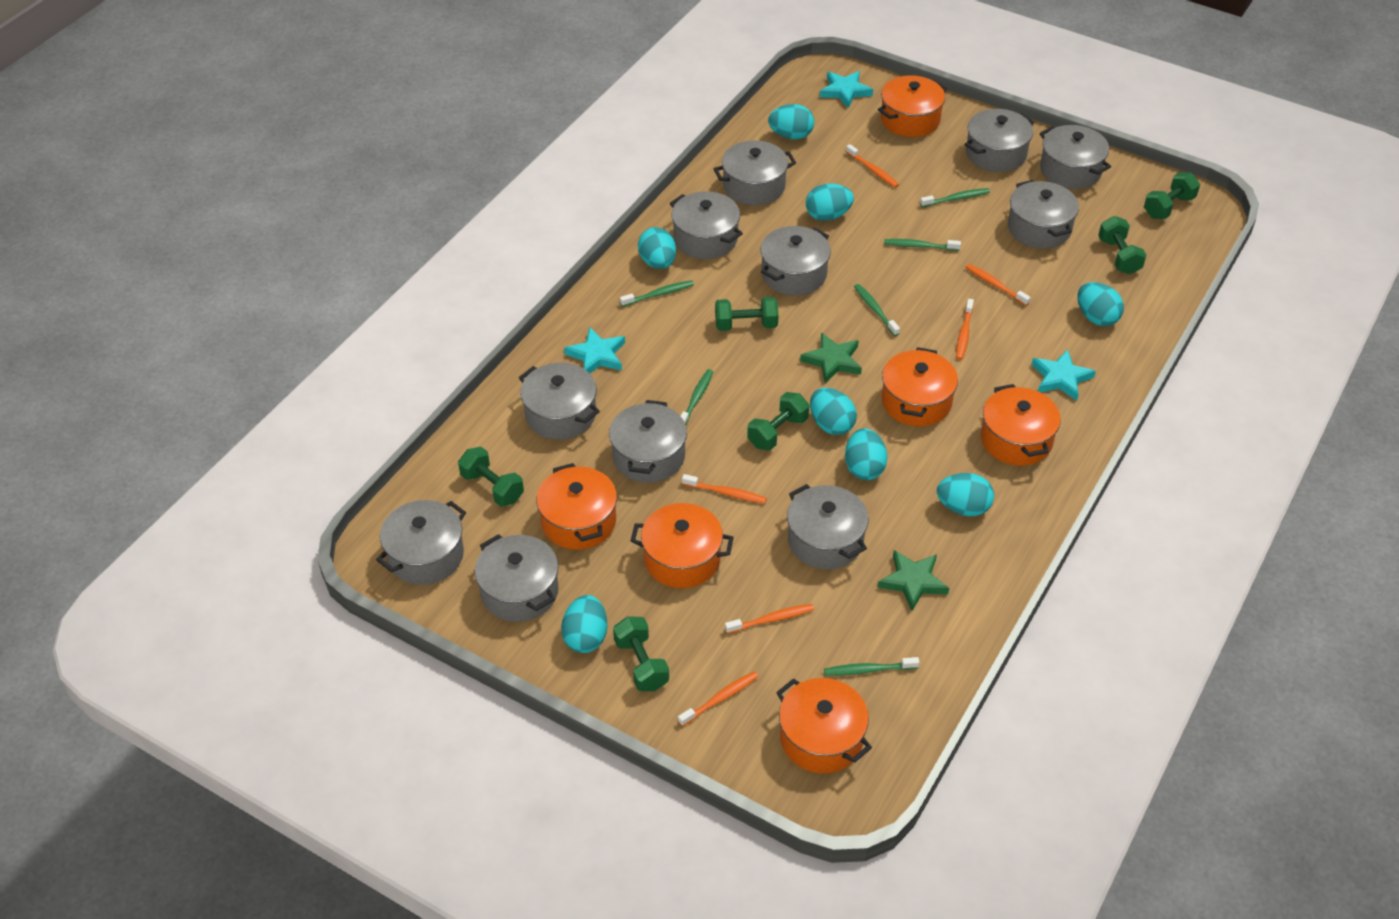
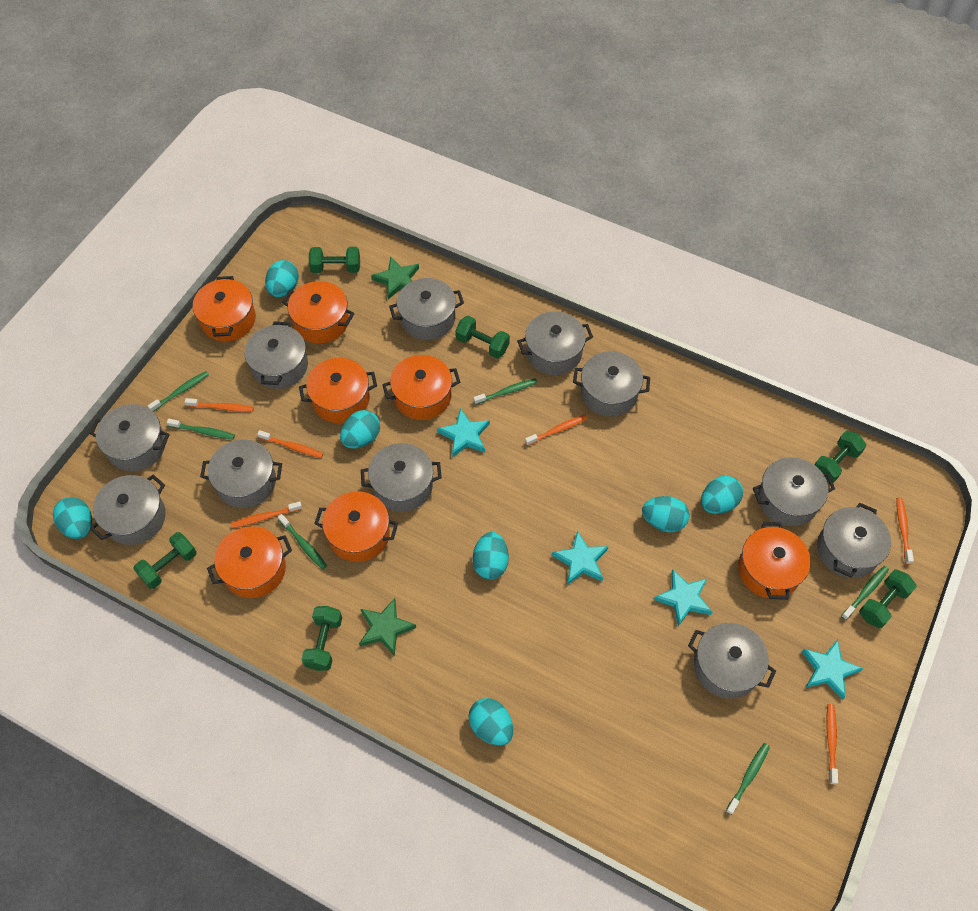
orange pot: 6 -> 7
turquoise egg: 8 -> 7
turquoise star: 3 -> 4

